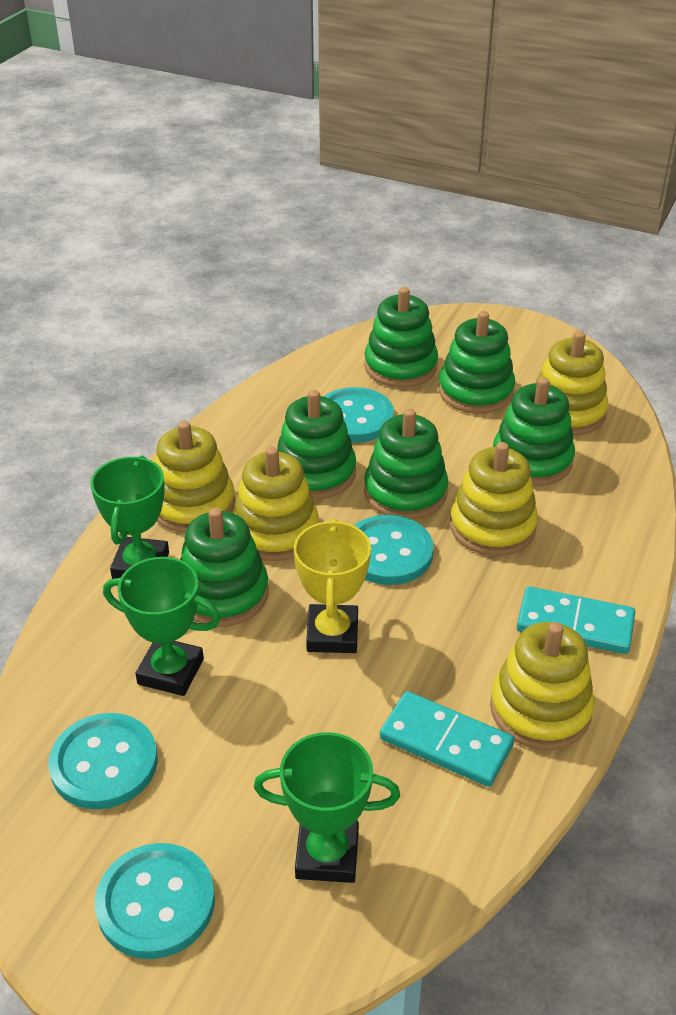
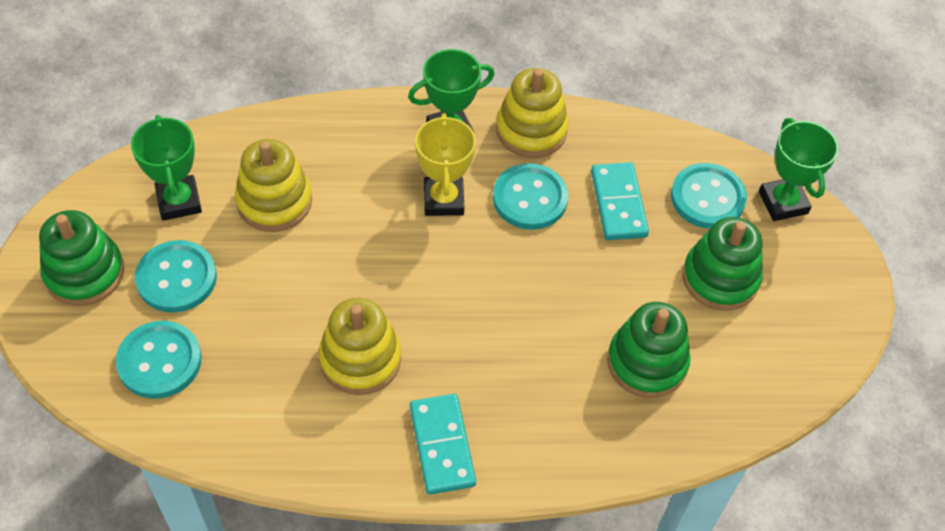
green stacking toy: 6 -> 3
yellow stacking toy: 5 -> 3

